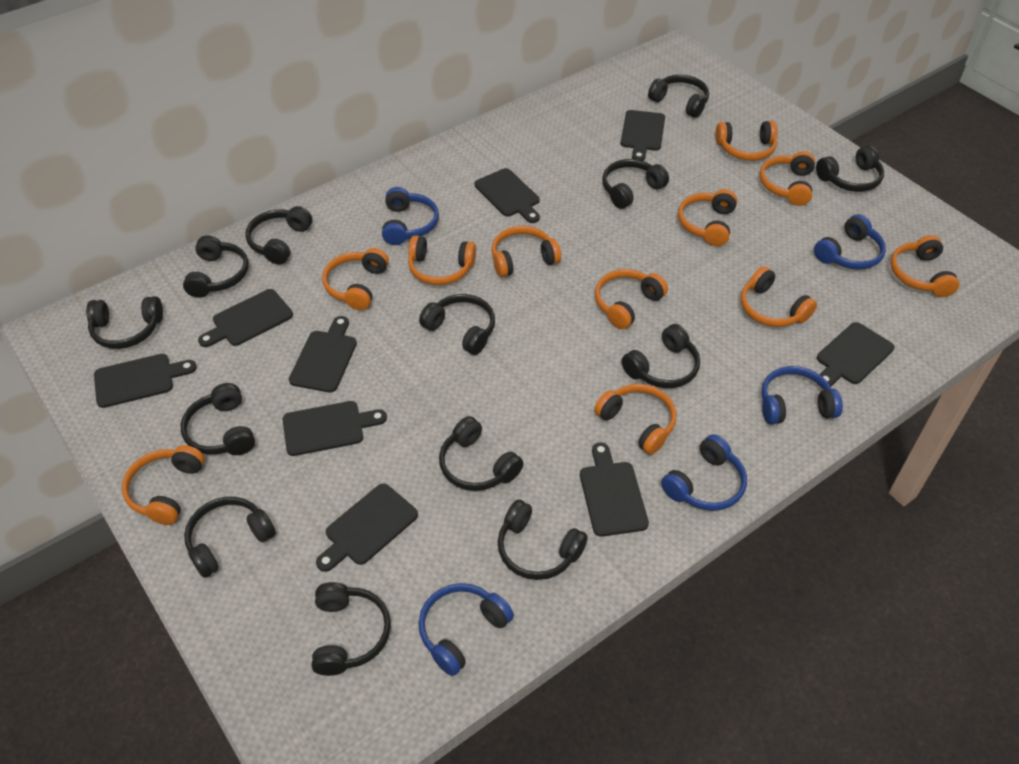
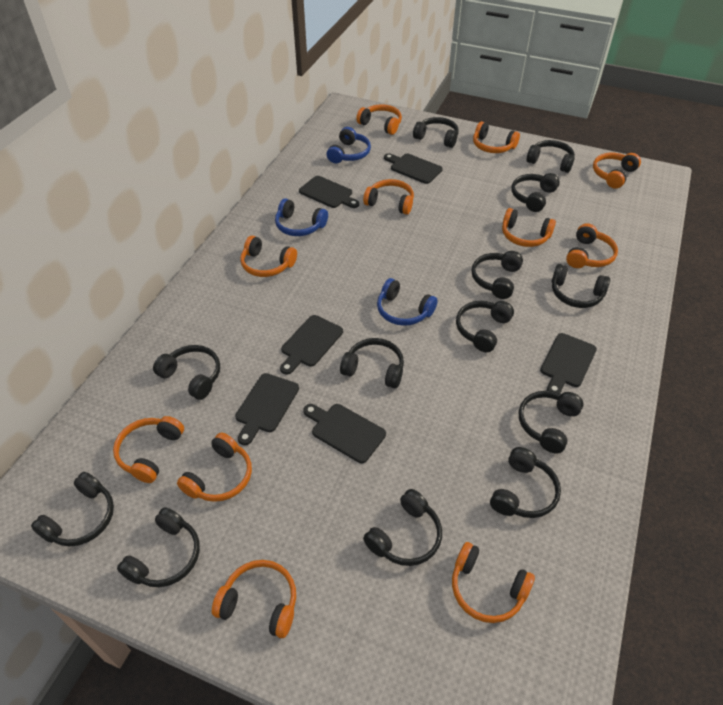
black cutting board: 9 -> 6
blue headphones: 5 -> 3

